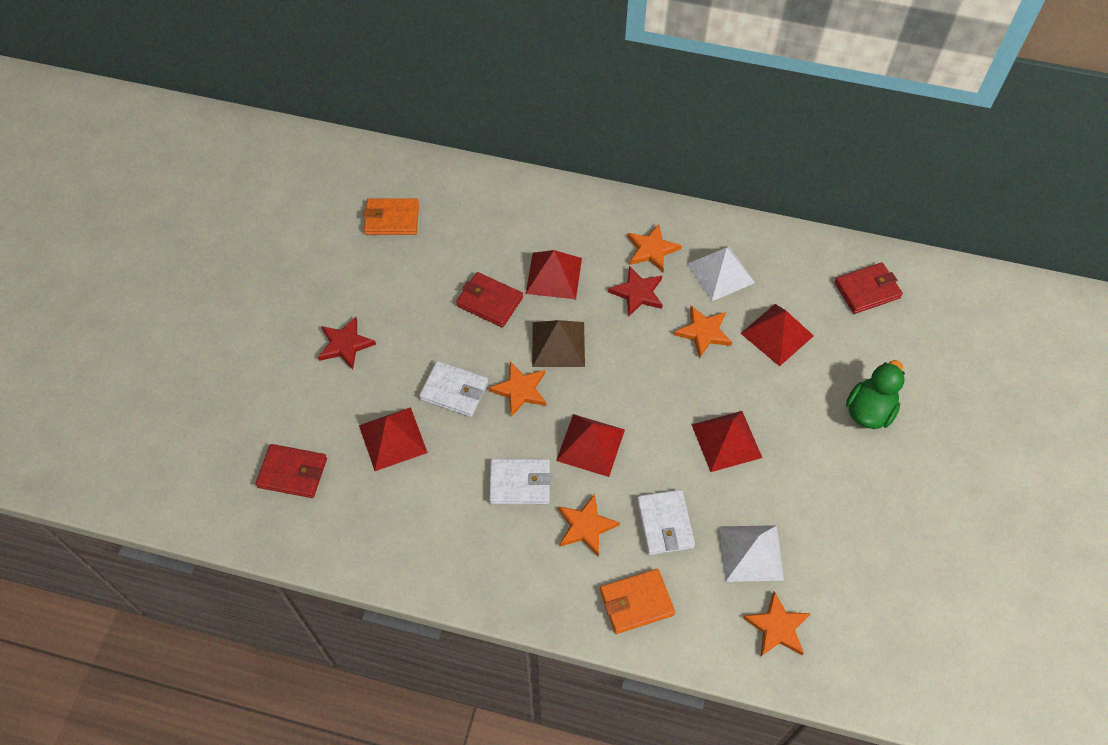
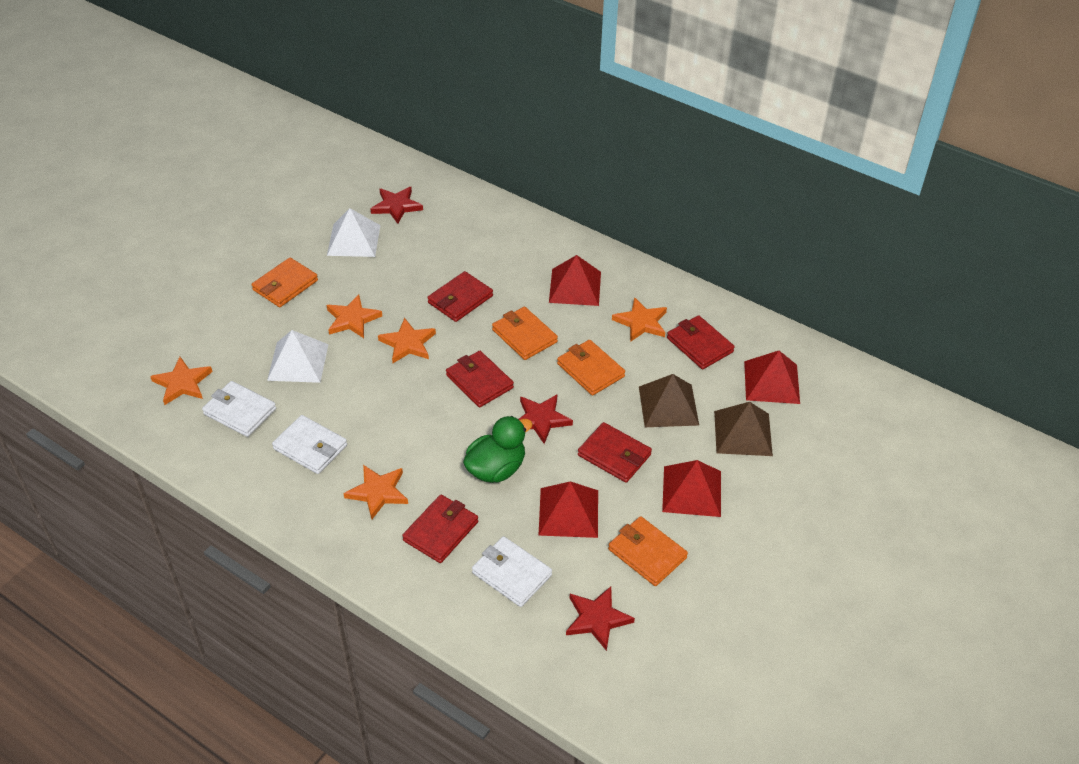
brown pyramid: 1 -> 2
orange wallet: 2 -> 4
red pyramid: 5 -> 4
red star: 2 -> 3
red wallet: 3 -> 5

